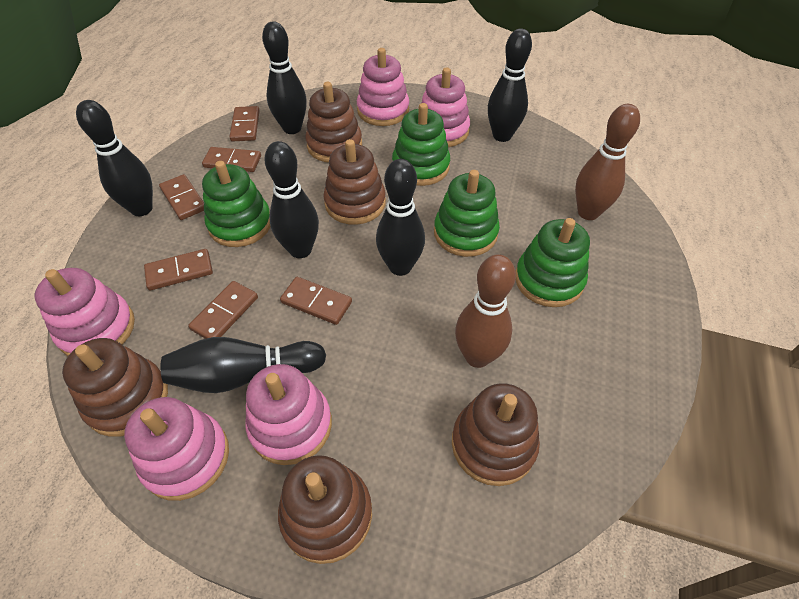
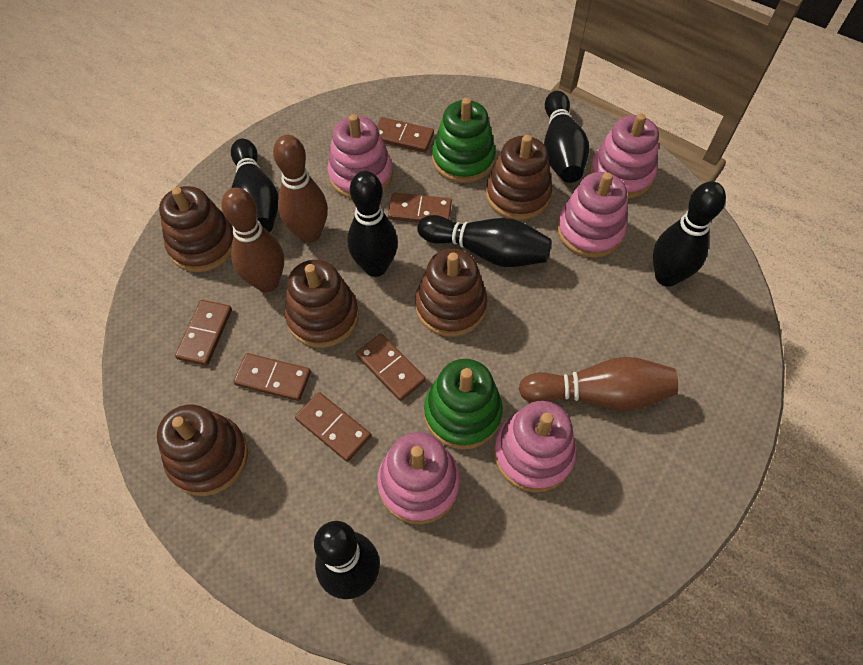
brown bowling pin: 2 -> 3
green stacking toy: 4 -> 2

